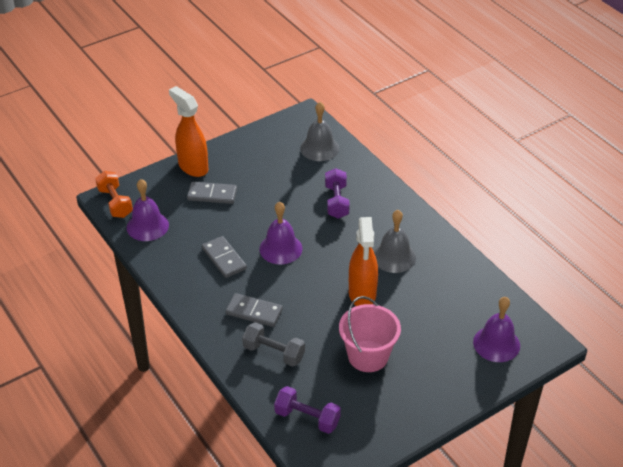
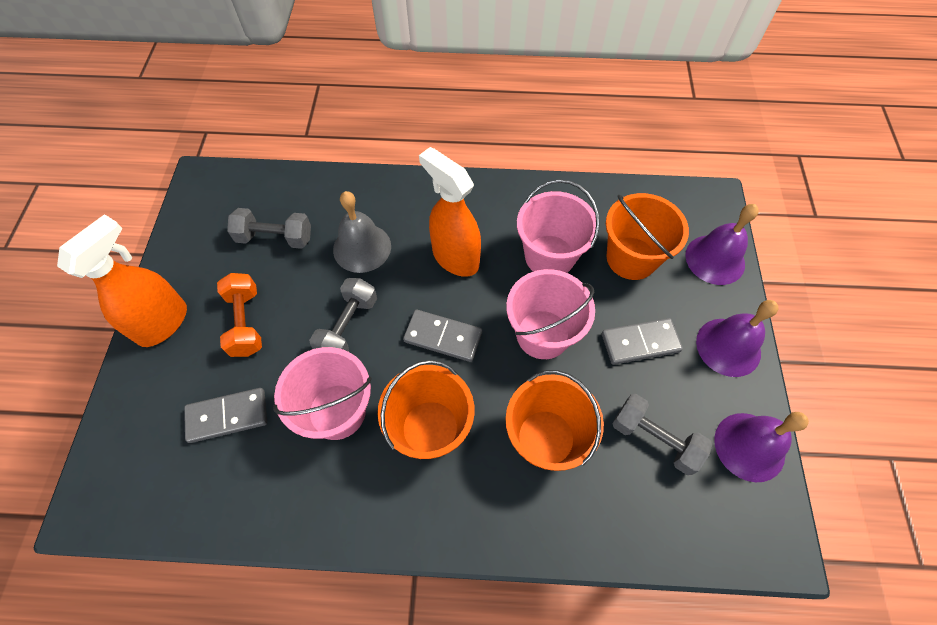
grey bell: 2 -> 1
grey dumbbell: 1 -> 3
orange bucket: 0 -> 3
pink bucket: 1 -> 3
purple dumbbell: 2 -> 0

